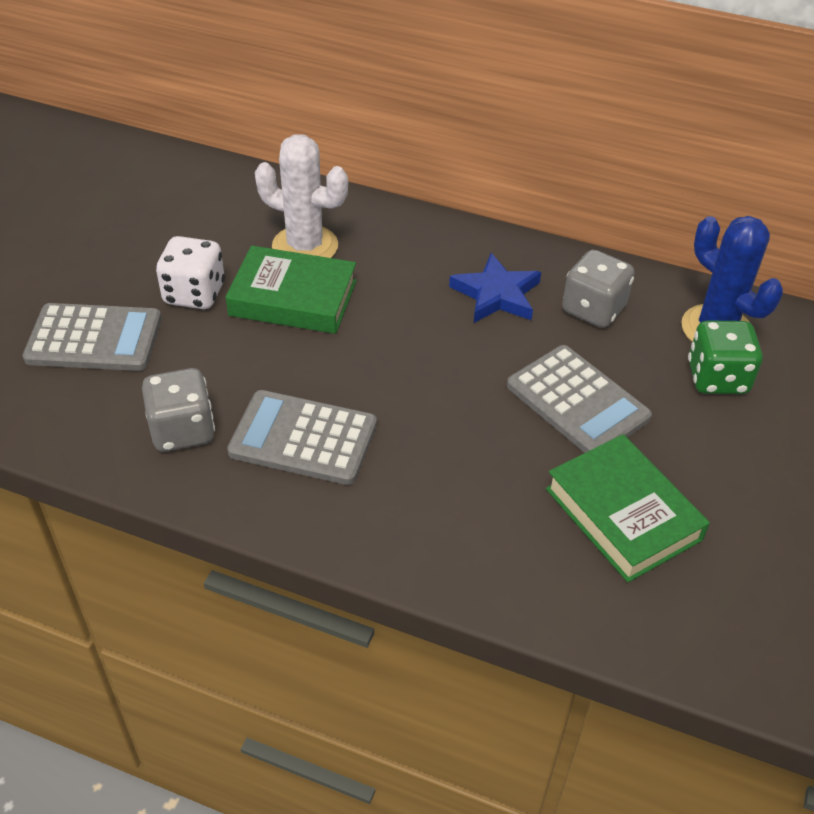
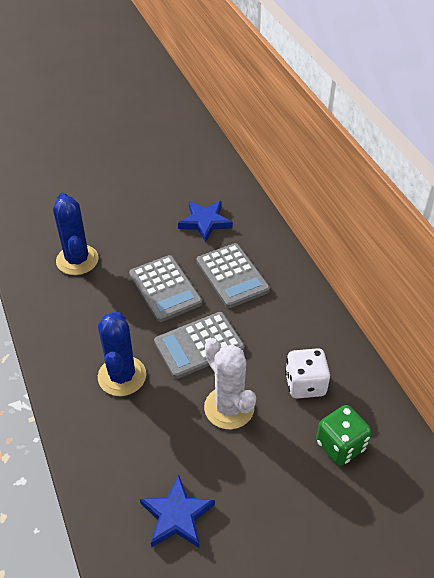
blue cactus: 1 -> 2
blue star: 1 -> 2
green book: 2 -> 0
grey dice: 2 -> 0

